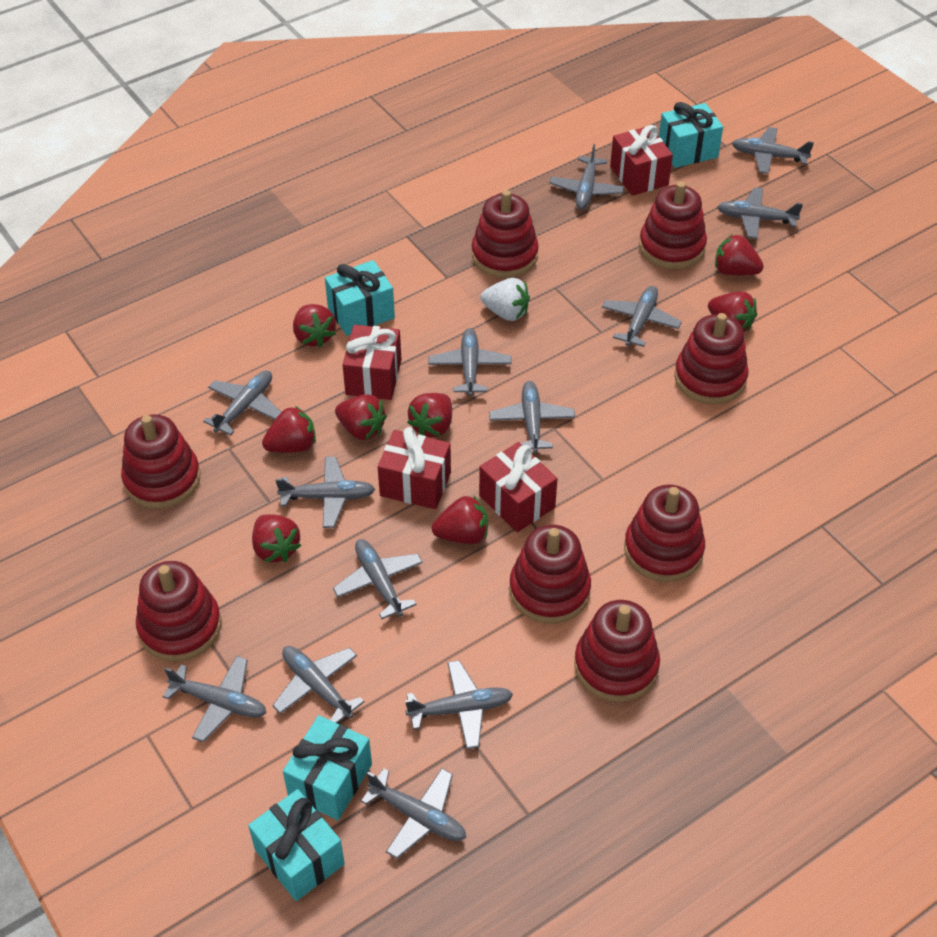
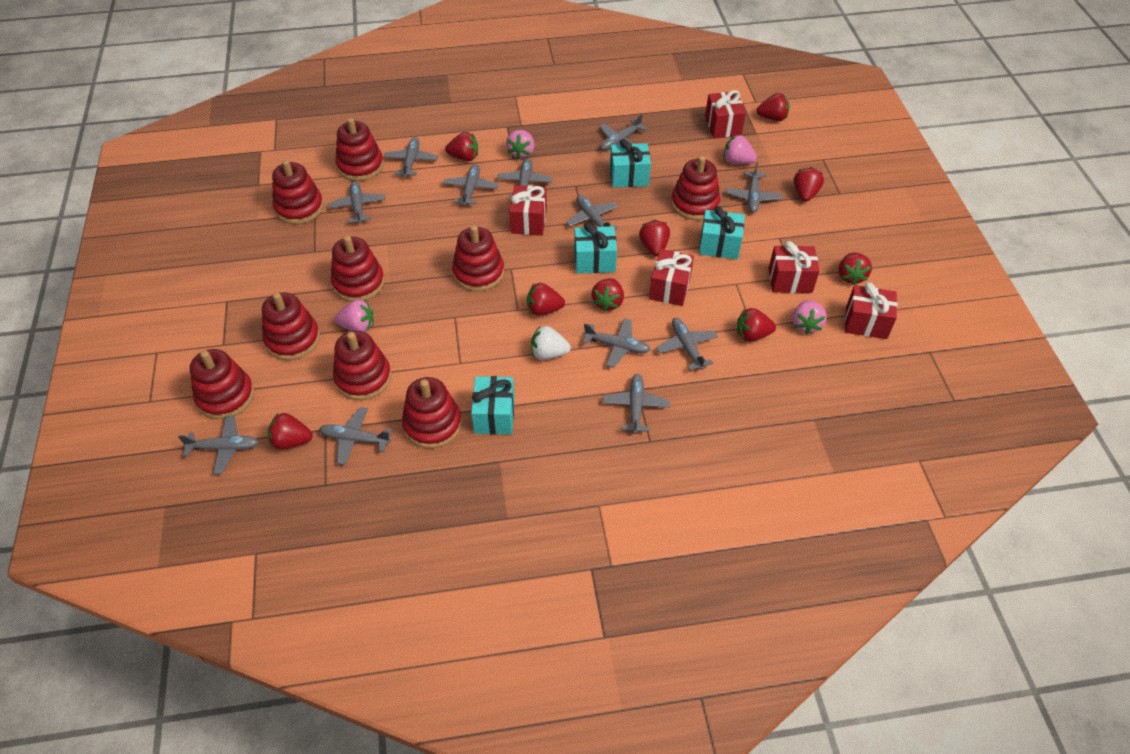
grey plane: 13 -> 12
pink strawberry: 0 -> 4
red gift: 4 -> 5
red stacking toy: 8 -> 9
red strawberry: 8 -> 9

